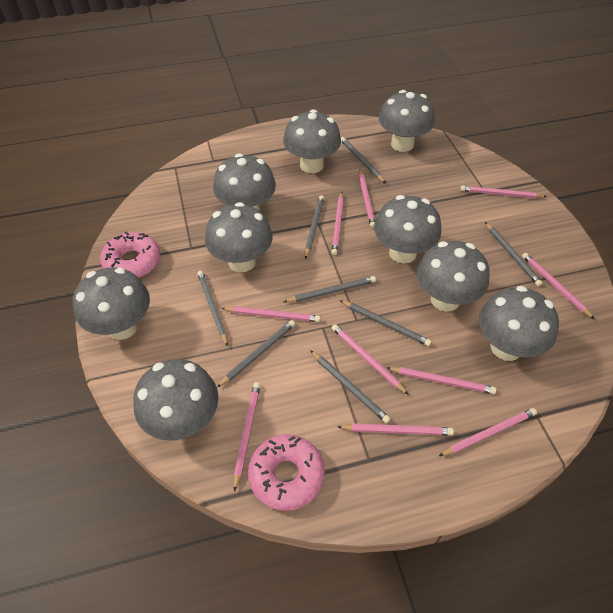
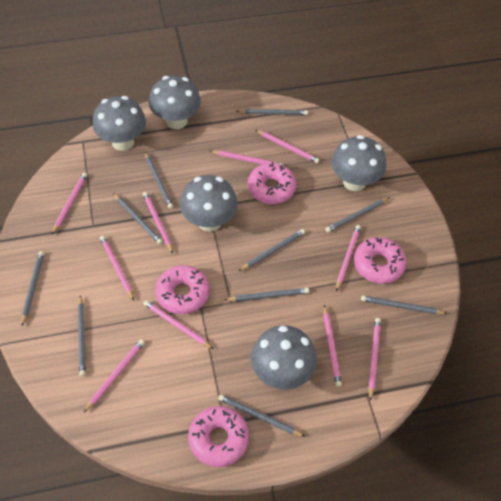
grey mushroom: 9 -> 5
grey pencil: 8 -> 10
pink donut: 2 -> 4

